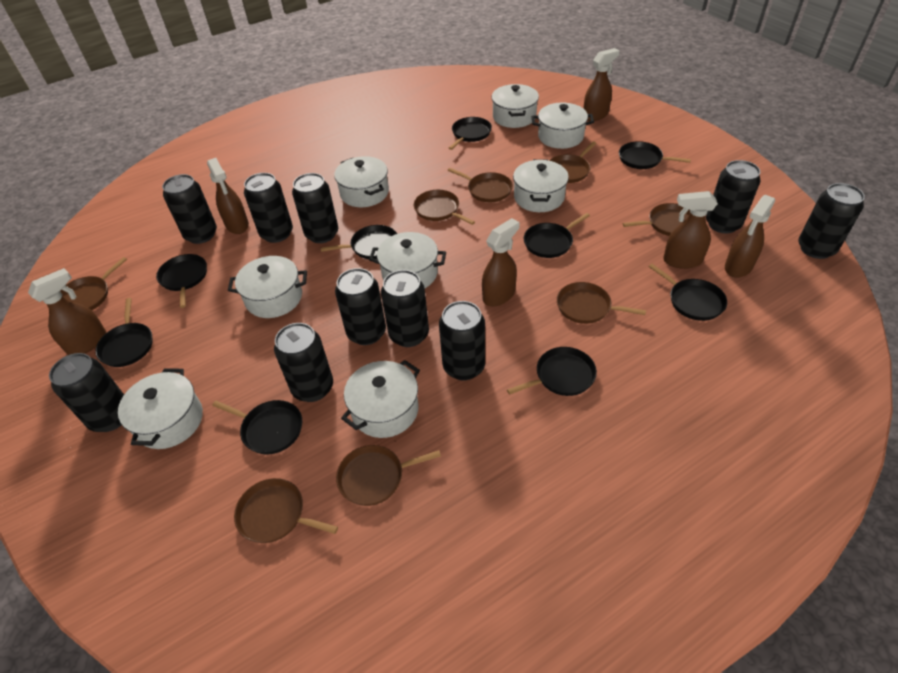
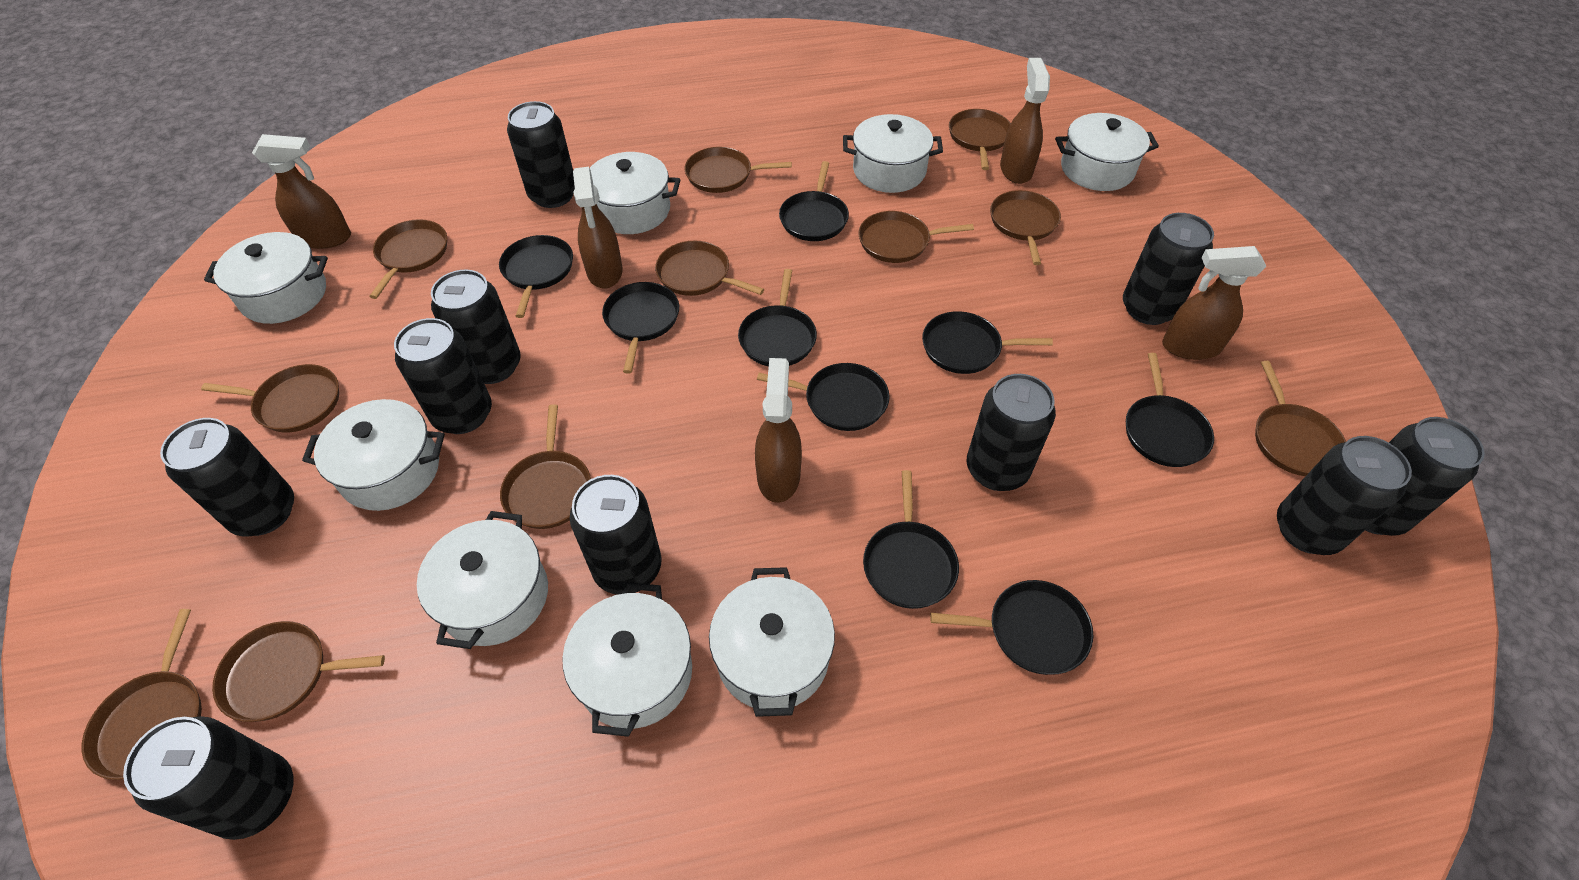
brown pan: 8 -> 11
brown spray bottle: 6 -> 5

